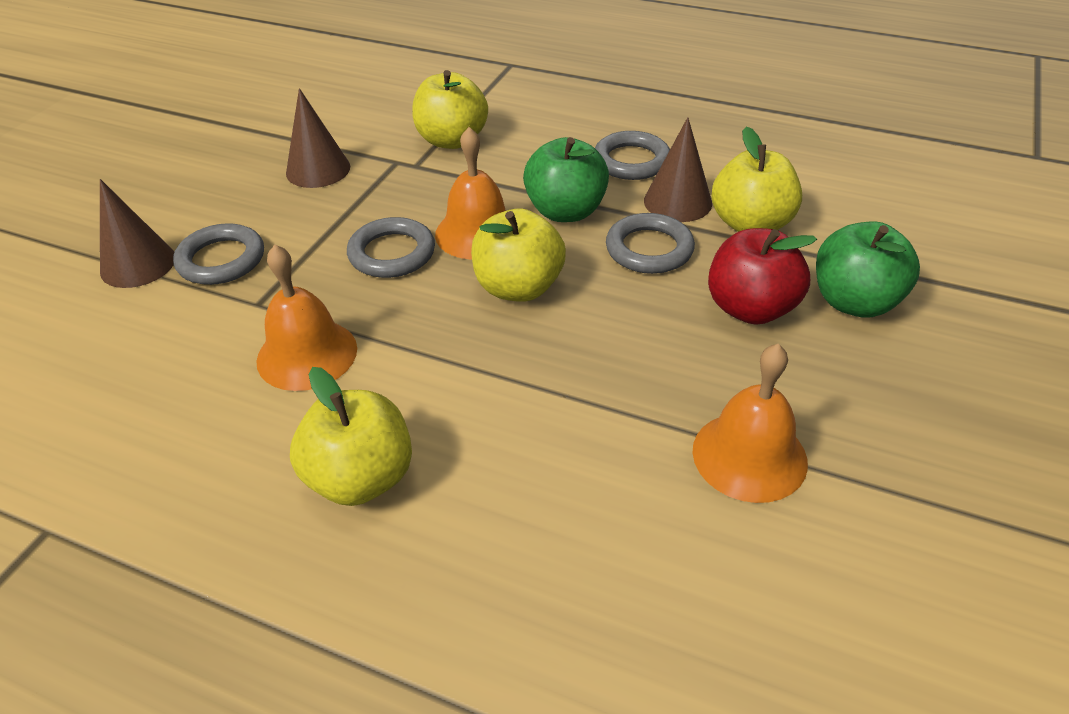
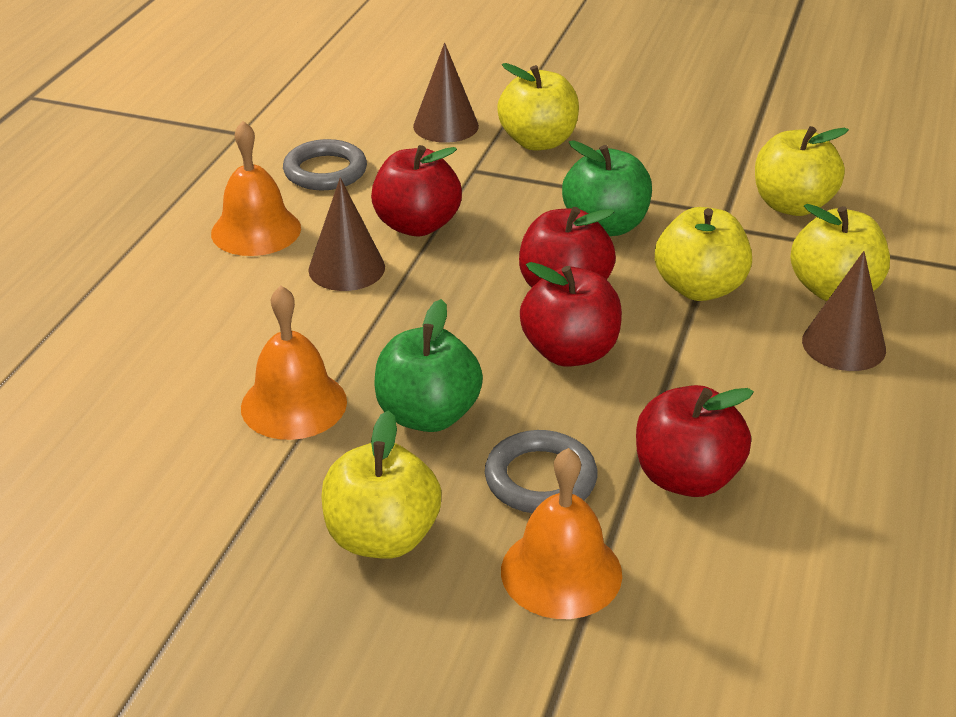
grey ring: 4 -> 2
red apple: 1 -> 4
yellow apple: 4 -> 5

